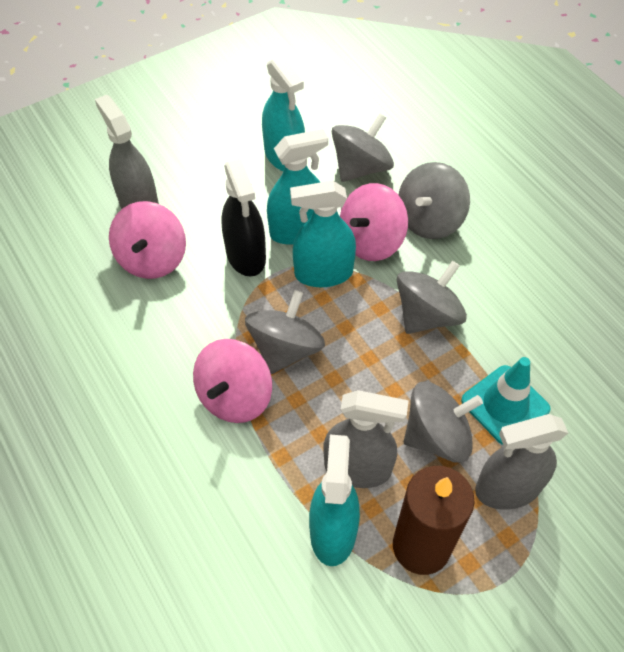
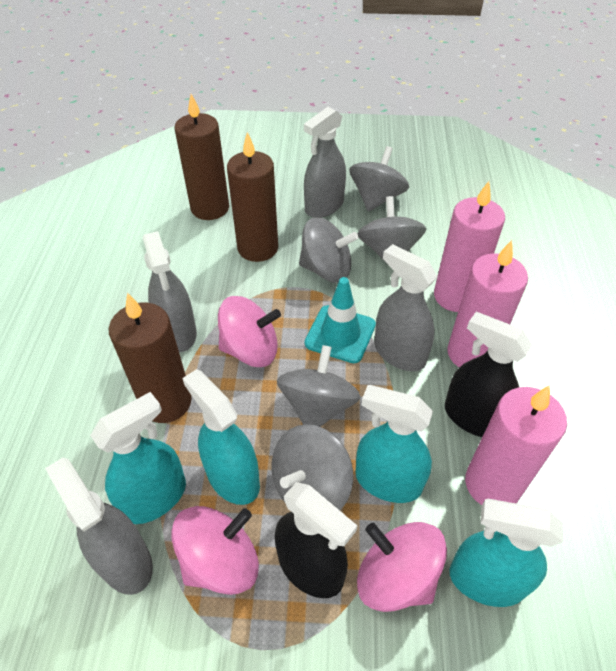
black spray bottle: 1 -> 2
brown candle: 1 -> 3
grey spray bottle: 3 -> 4
pink candle: 0 -> 3

